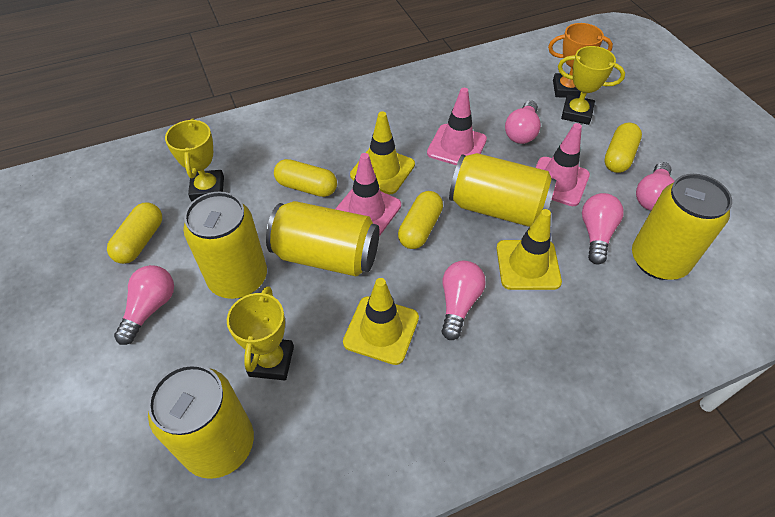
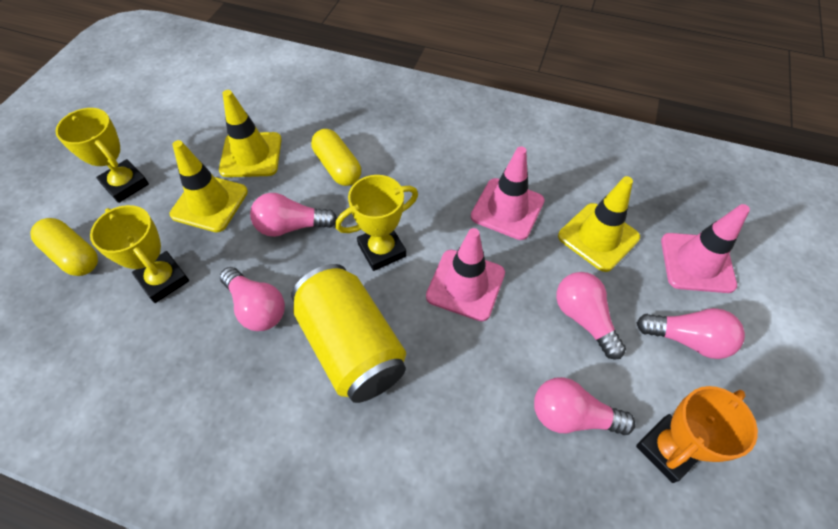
yellow can: 5 -> 1
yellow capsule: 4 -> 2

